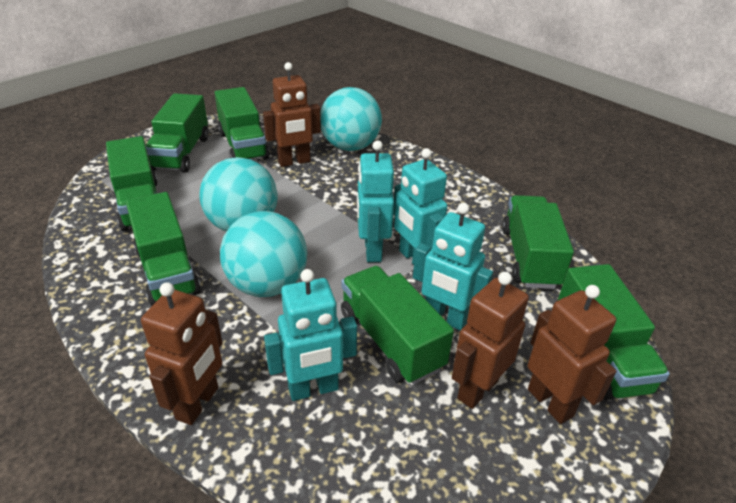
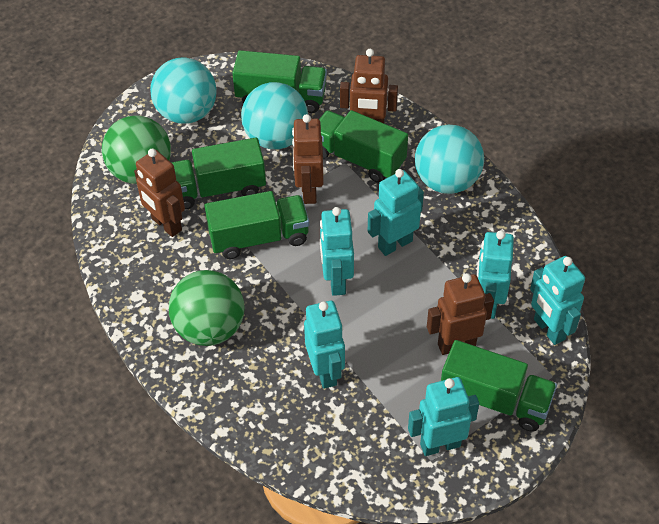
green ball: 0 -> 2
green truck: 7 -> 5
turquoise robot: 4 -> 6

